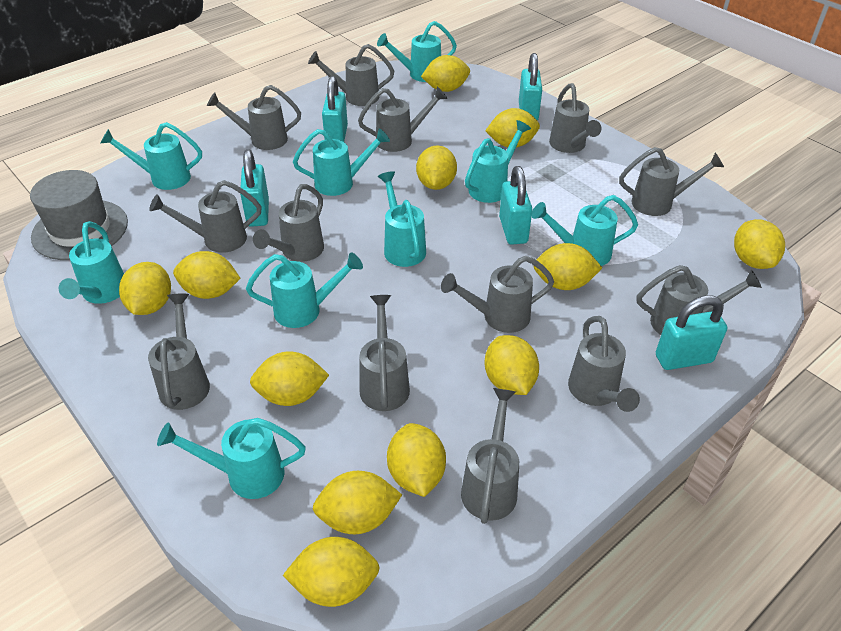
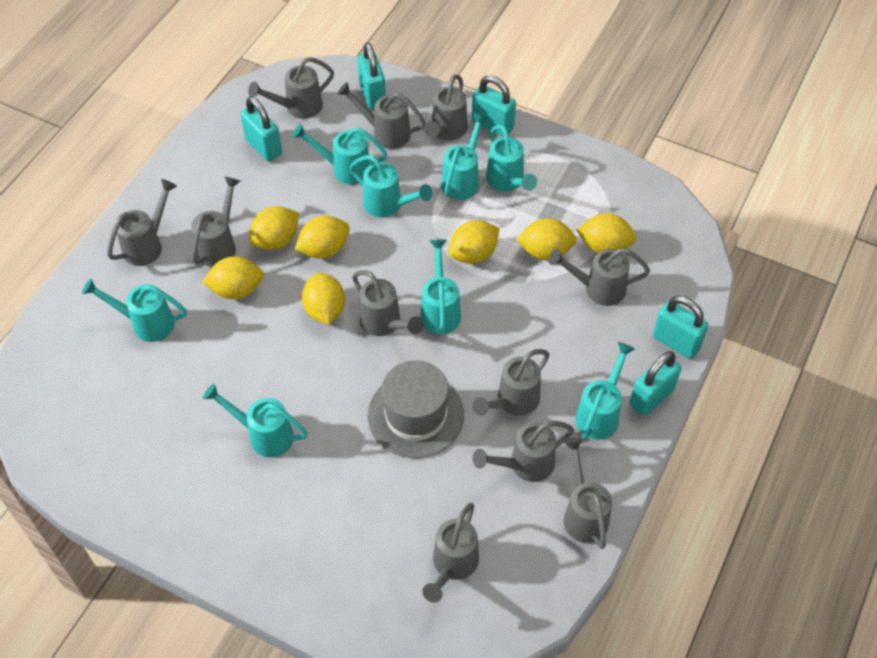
grey watering can: 13 -> 11
turquoise watering can: 9 -> 8
yellow lemon: 12 -> 7

